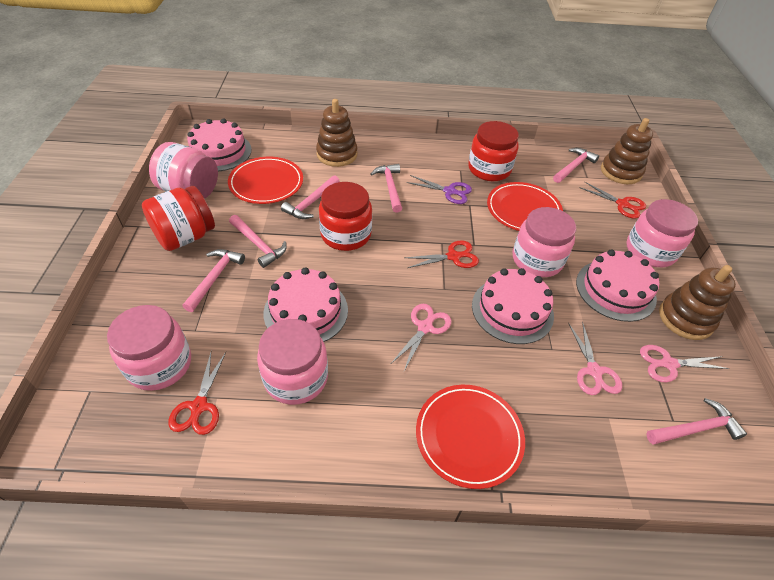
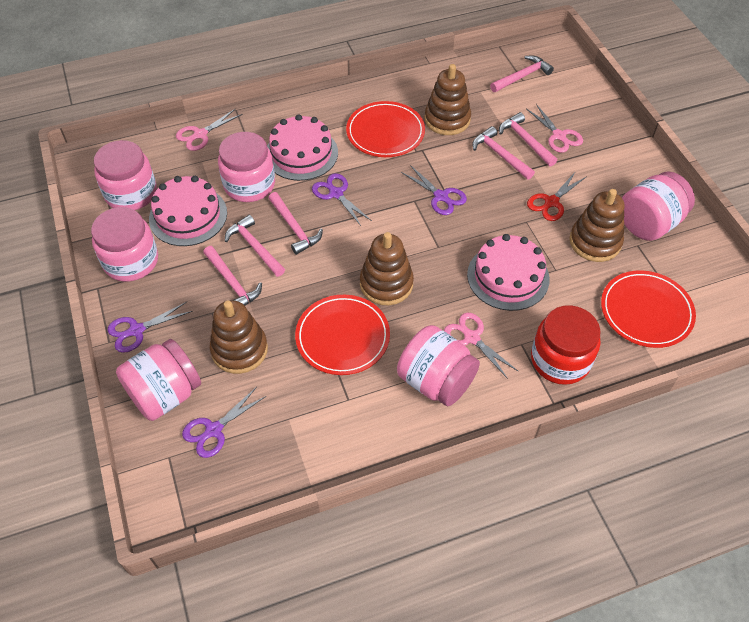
brown stacking toy: 3 -> 4
pink cake: 4 -> 3
pink jar: 5 -> 6
purple scissors: 1 -> 4
red jar: 3 -> 1
red scissors: 3 -> 1

